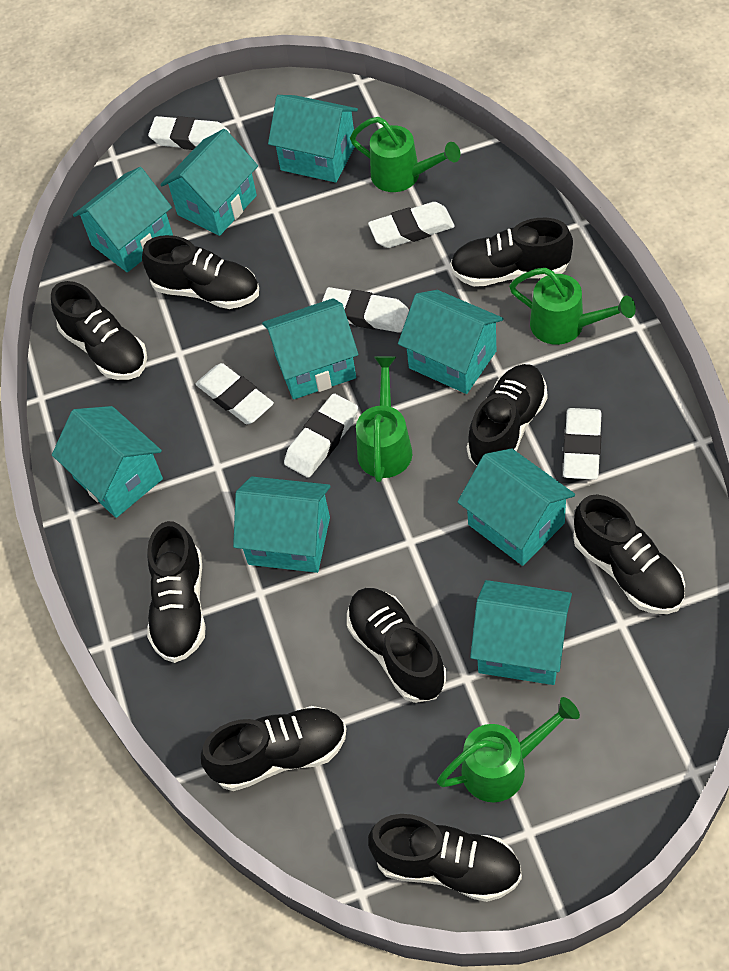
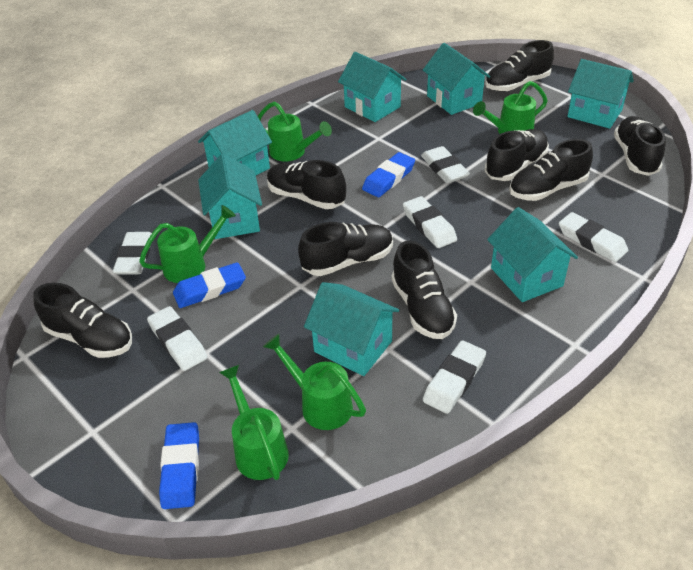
black shoe: 9 -> 8
blue eraser: 0 -> 3
green watering can: 4 -> 5
turquoise house: 9 -> 7

